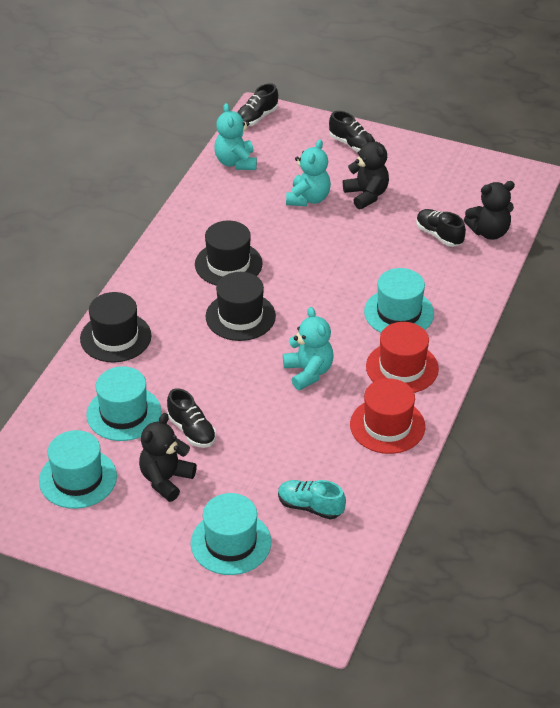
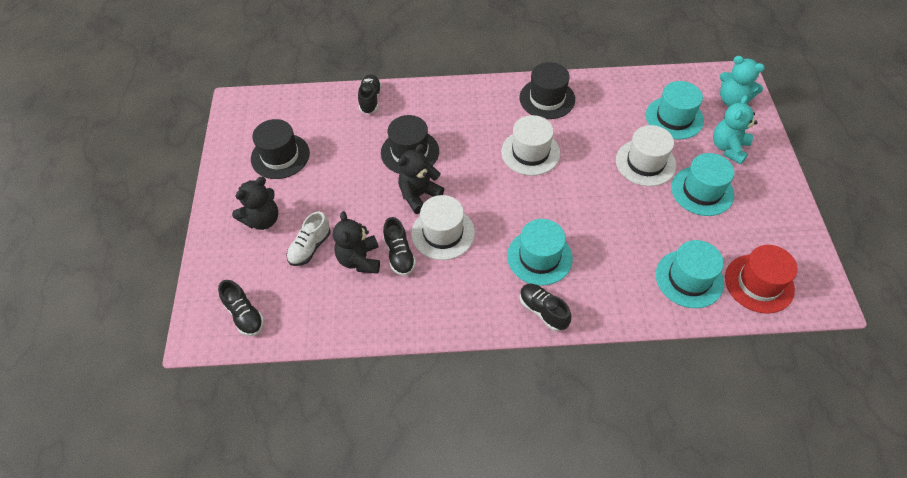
red hat: 2 -> 1
turquoise shoe: 1 -> 0
turquoise teddy bear: 3 -> 2
white hat: 0 -> 3
white shoe: 0 -> 1

